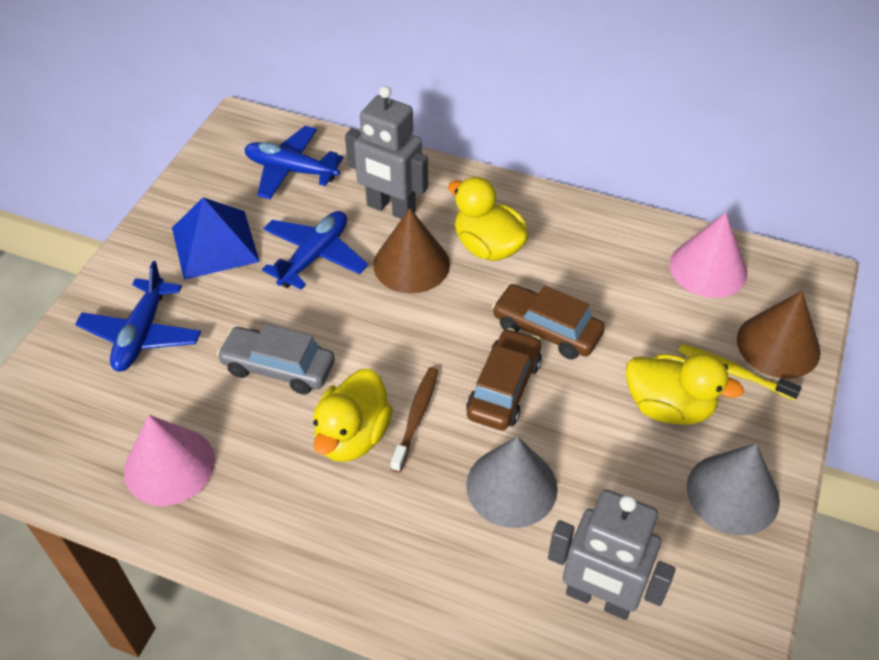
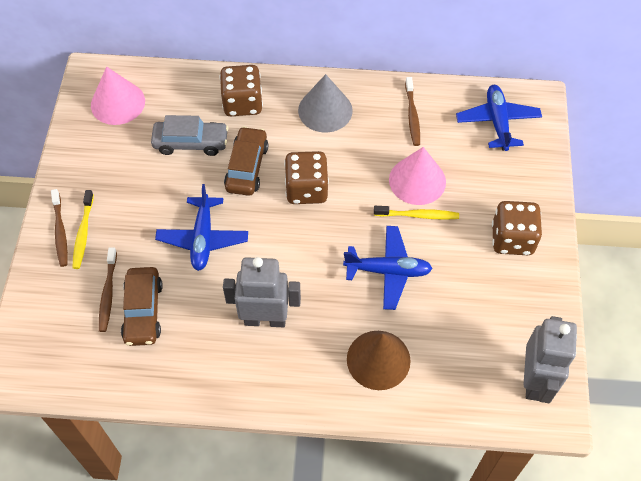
blue pyramid: 1 -> 0
brown cone: 2 -> 1
brown dice: 0 -> 3
brown toothbrush: 1 -> 3
grey cone: 2 -> 1
yellow duck: 3 -> 0
yellow toothbrush: 1 -> 2

